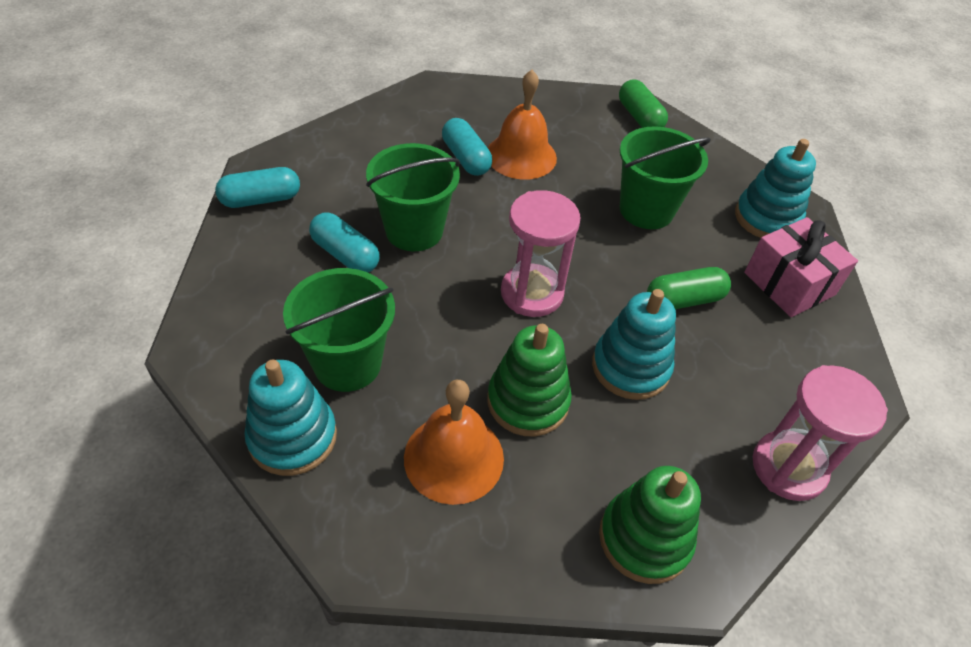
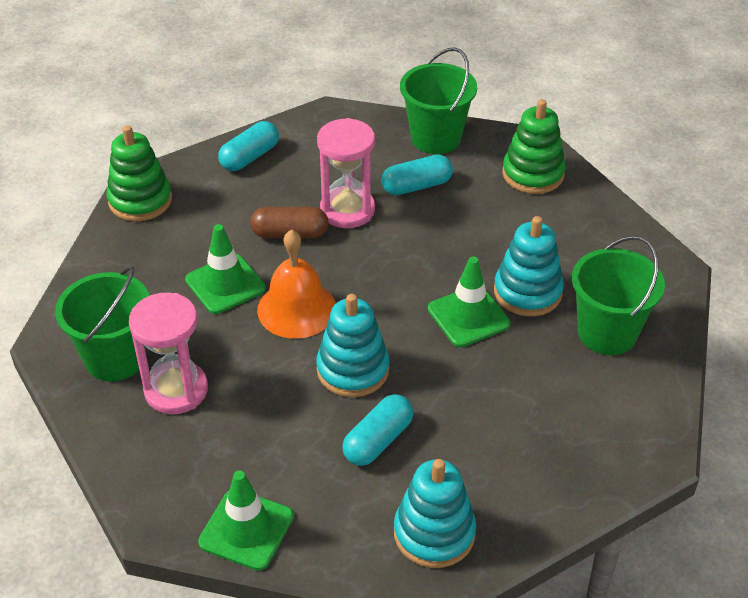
brown capsule: 0 -> 1
green capsule: 2 -> 0
green traffic cone: 0 -> 3
orange bell: 2 -> 1
pink gift: 1 -> 0

